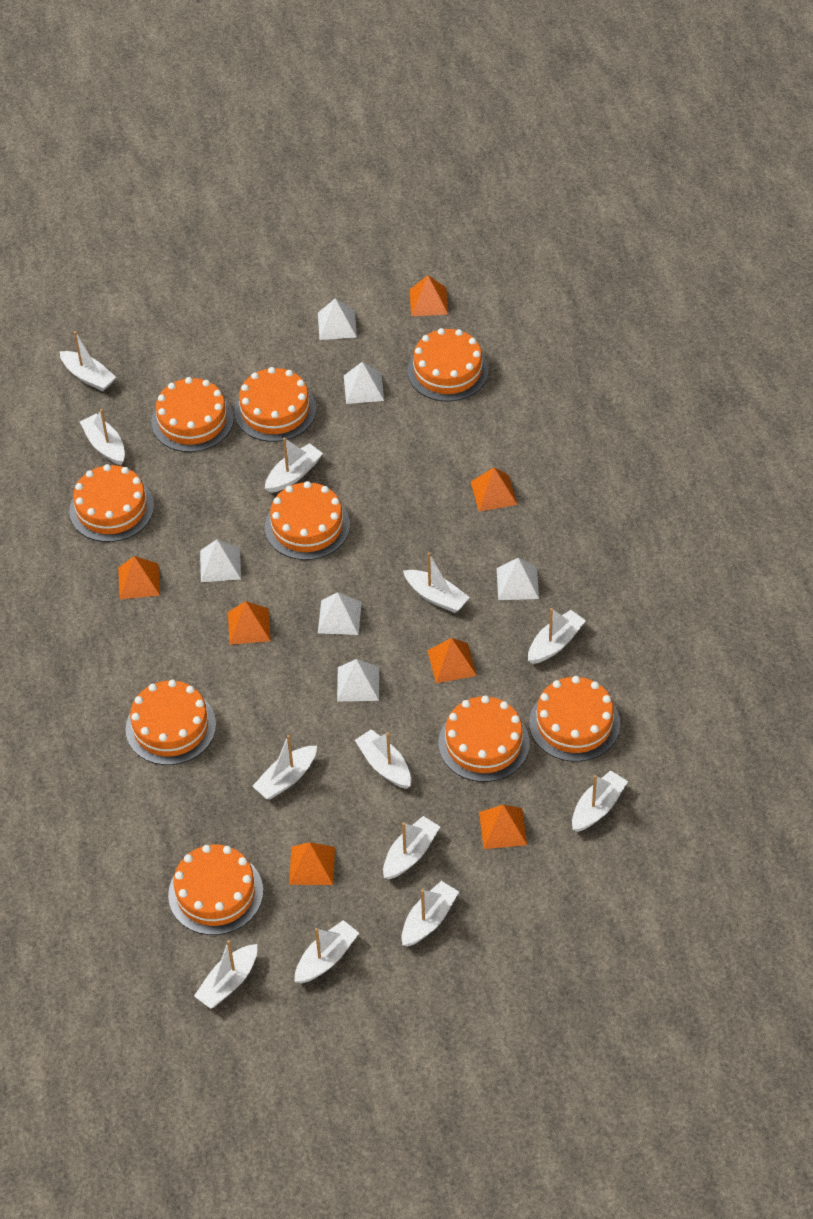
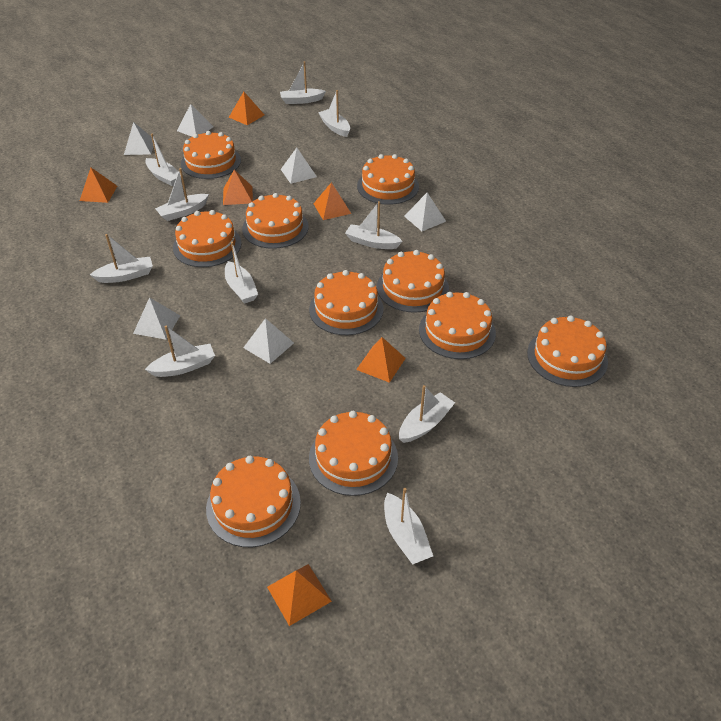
orange cake: 9 -> 10
orange pyramid: 7 -> 6
white boat: 12 -> 10

